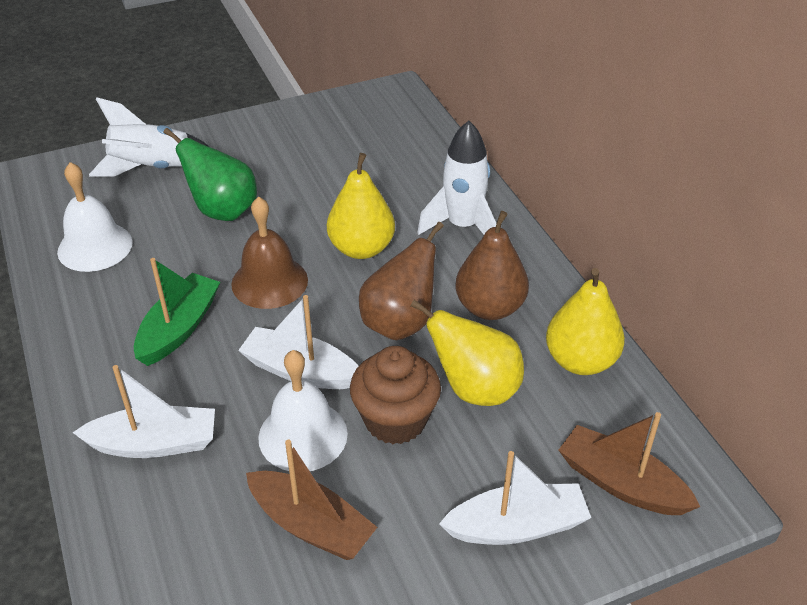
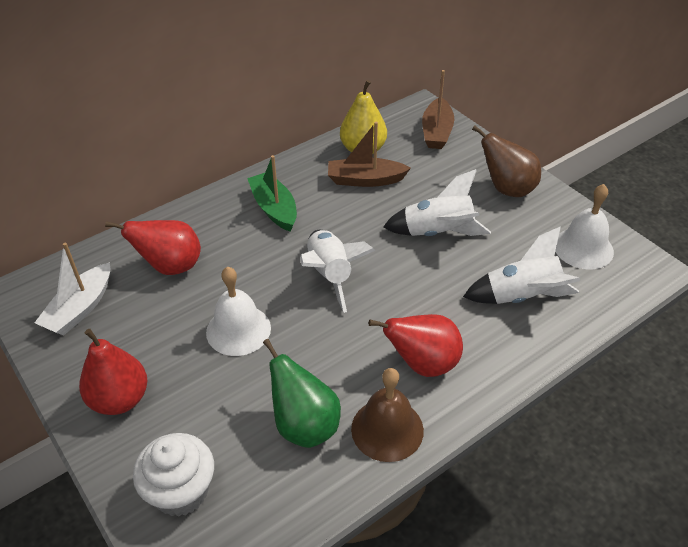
brown cupcake: 1 -> 0
brown pear: 2 -> 1
red pear: 0 -> 3
white boat: 3 -> 1
white cupcake: 0 -> 1
white rocket: 2 -> 3
yellow pear: 3 -> 1

